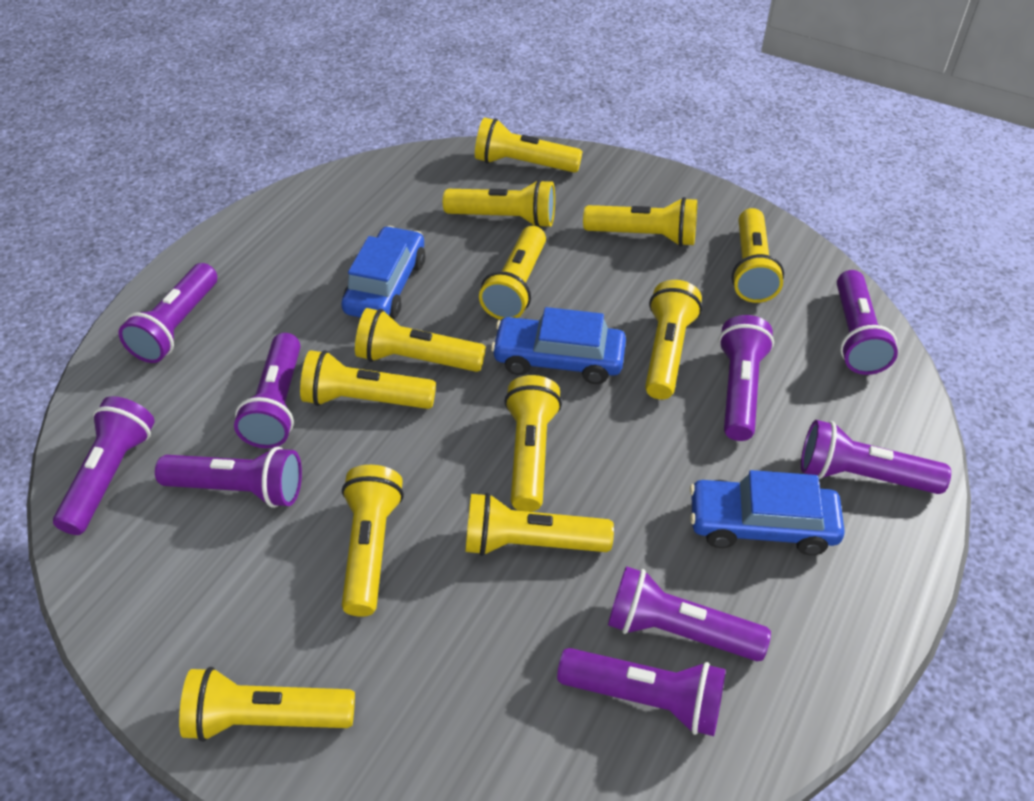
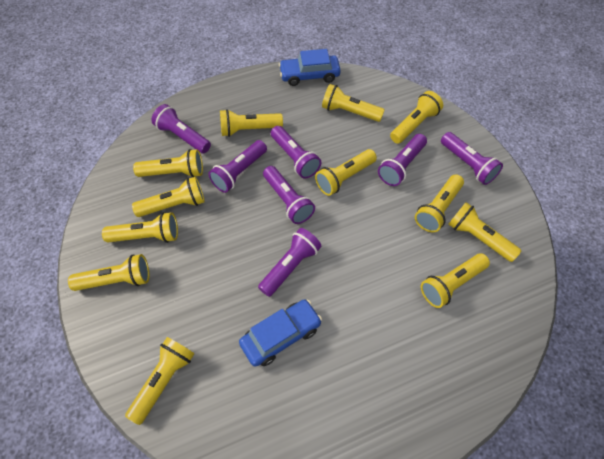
blue car: 3 -> 2
purple flashlight: 9 -> 7

